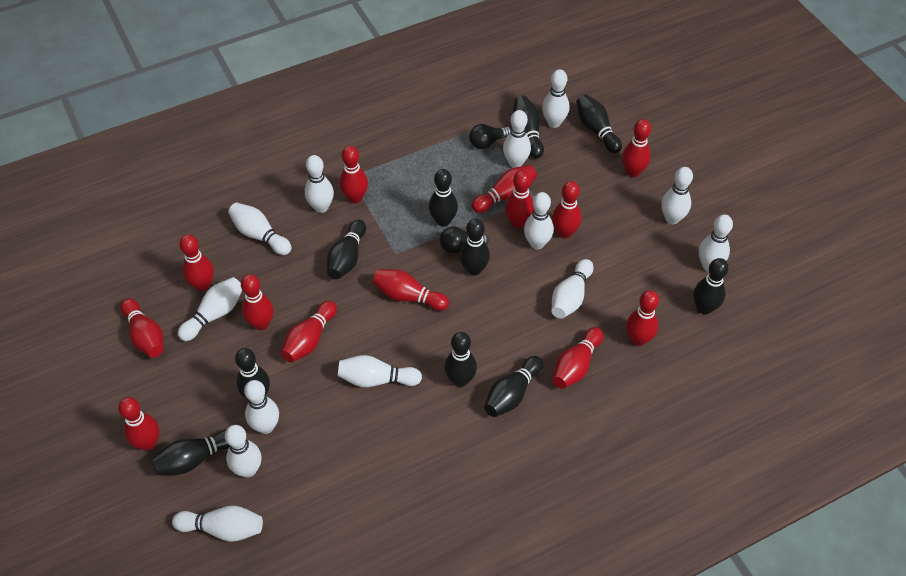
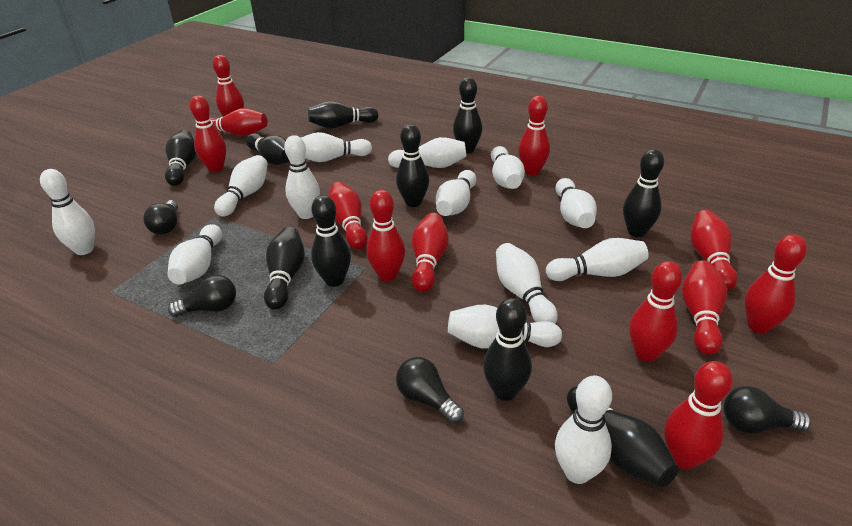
black light bulb: 2 -> 4
red bowling pin: 13 -> 12

